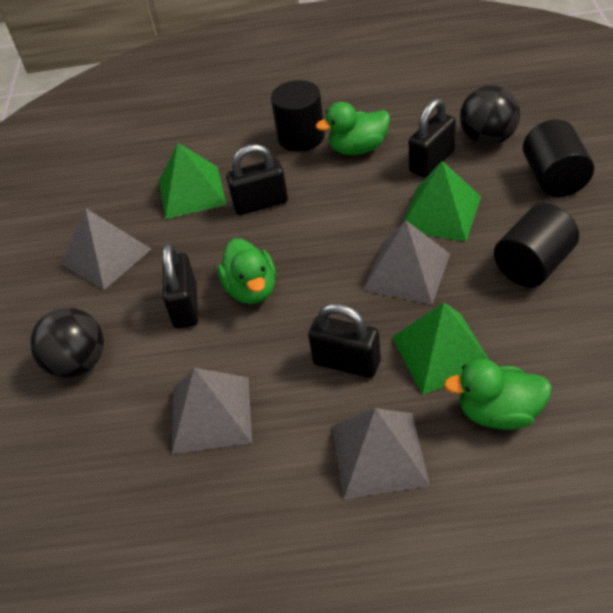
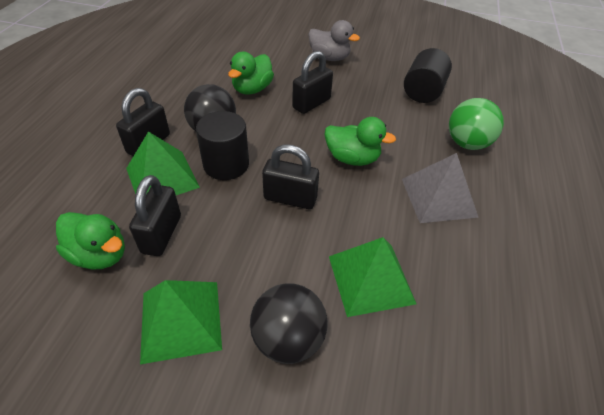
black cylinder: 3 -> 2
green ball: 0 -> 1
grey duck: 0 -> 1
grey pyramid: 4 -> 1

